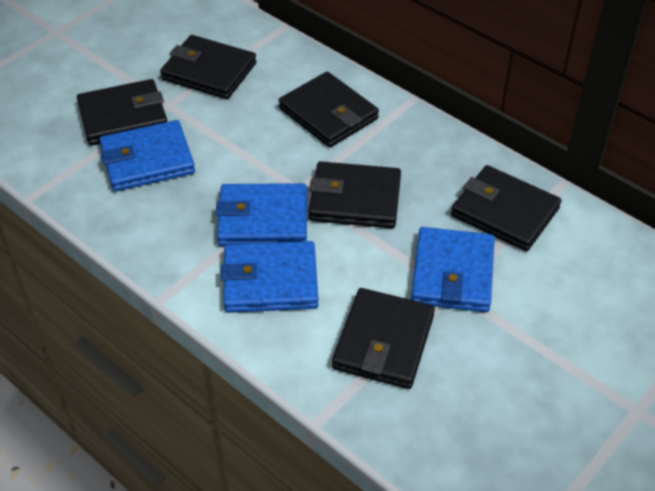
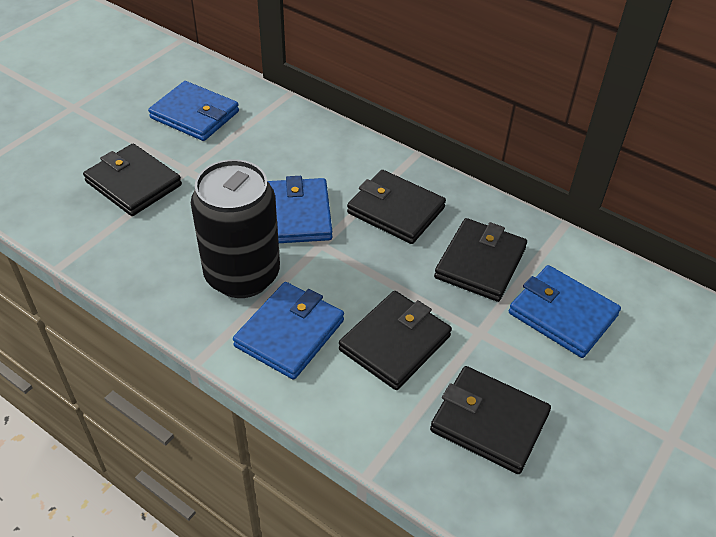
black can: 0 -> 1
black wallet: 6 -> 5

